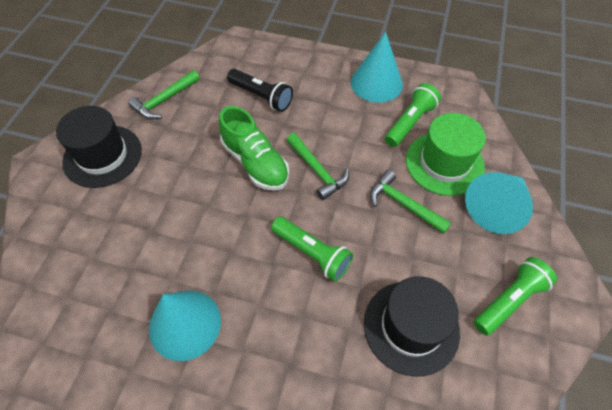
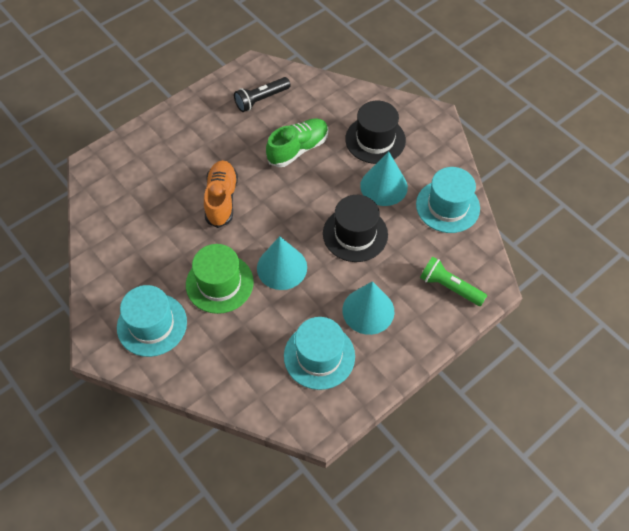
green flashlight: 3 -> 1
green hammer: 3 -> 0
orange shoe: 0 -> 1
turquoise hat: 0 -> 3

